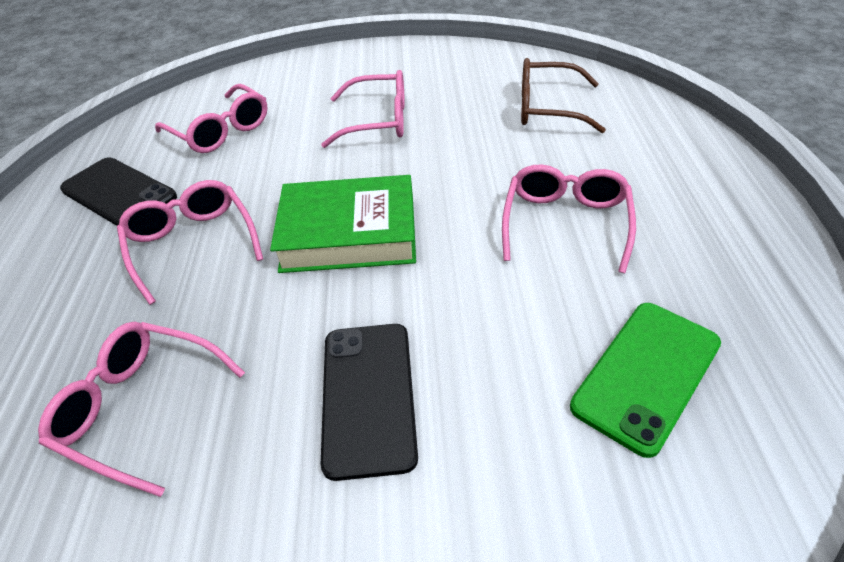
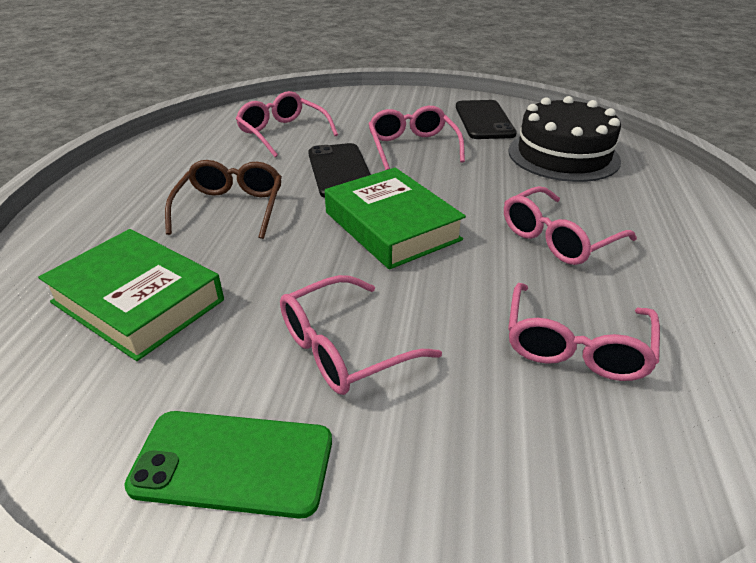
black cake: 0 -> 1
green book: 1 -> 2

